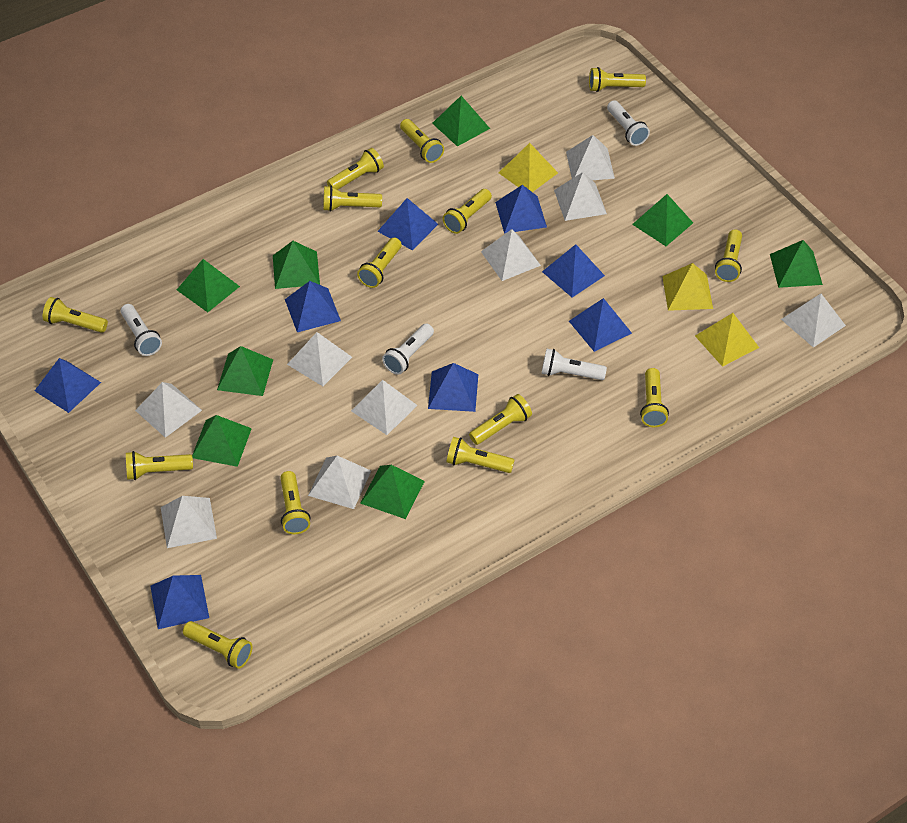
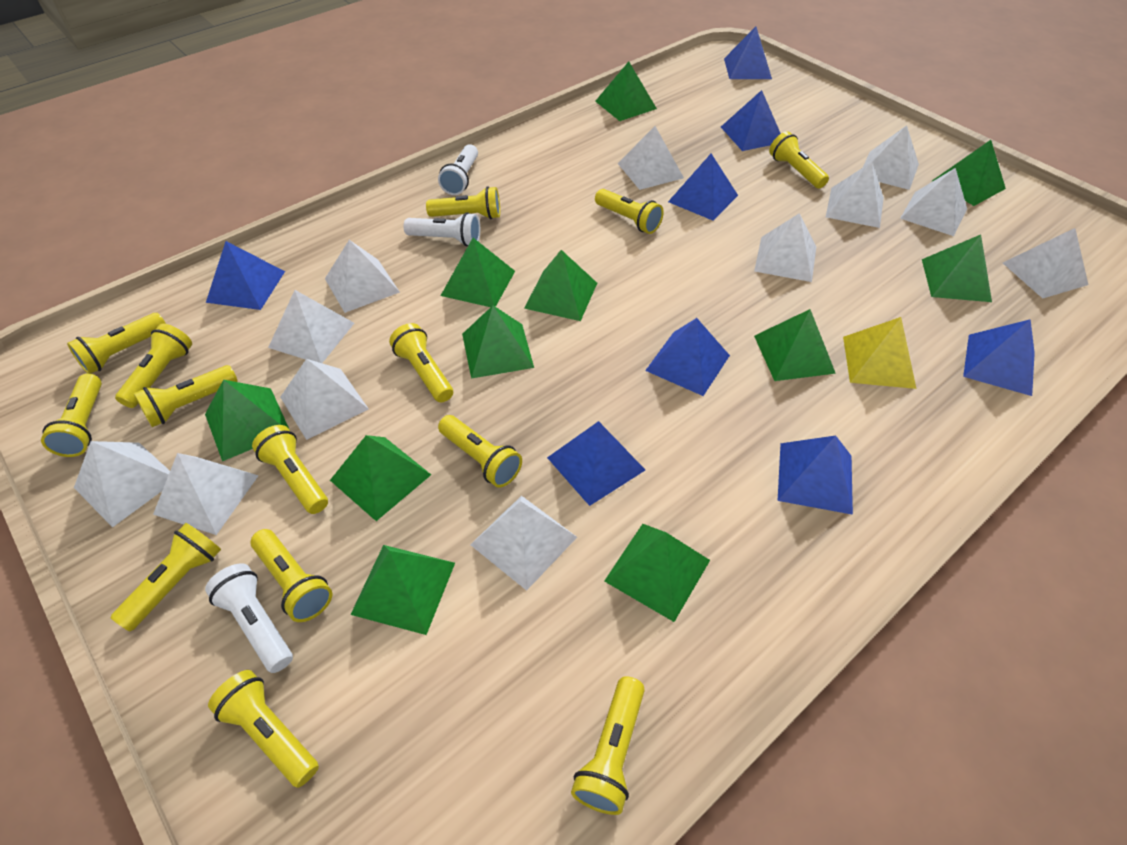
green pyramid: 8 -> 11
white flashlight: 4 -> 3
white pyramid: 9 -> 12
yellow pyramid: 3 -> 1

